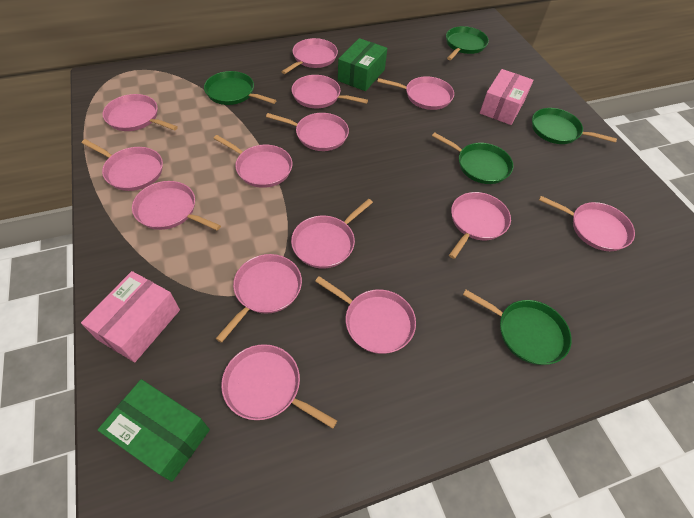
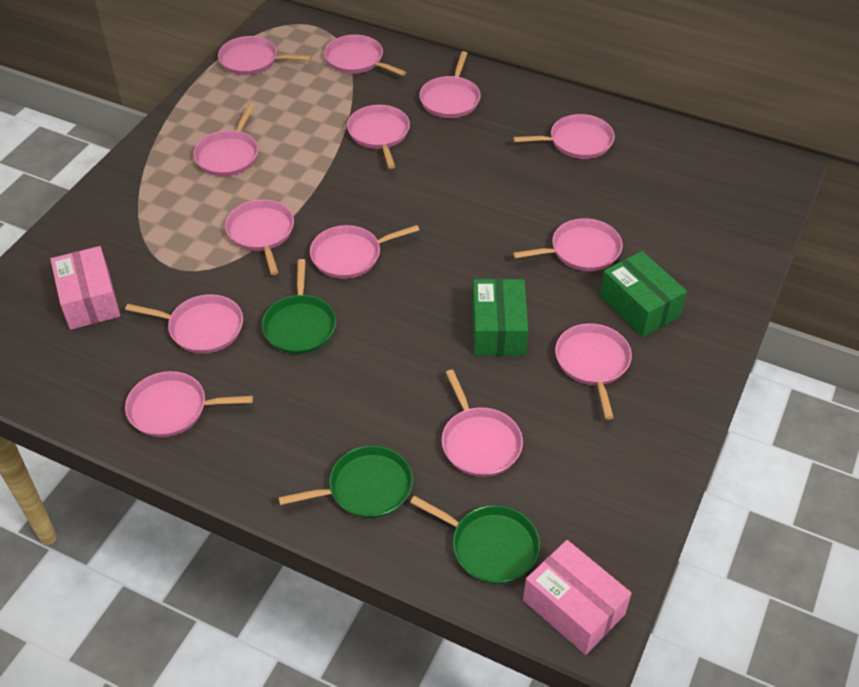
green pan: 5 -> 3
pink pan: 14 -> 13

